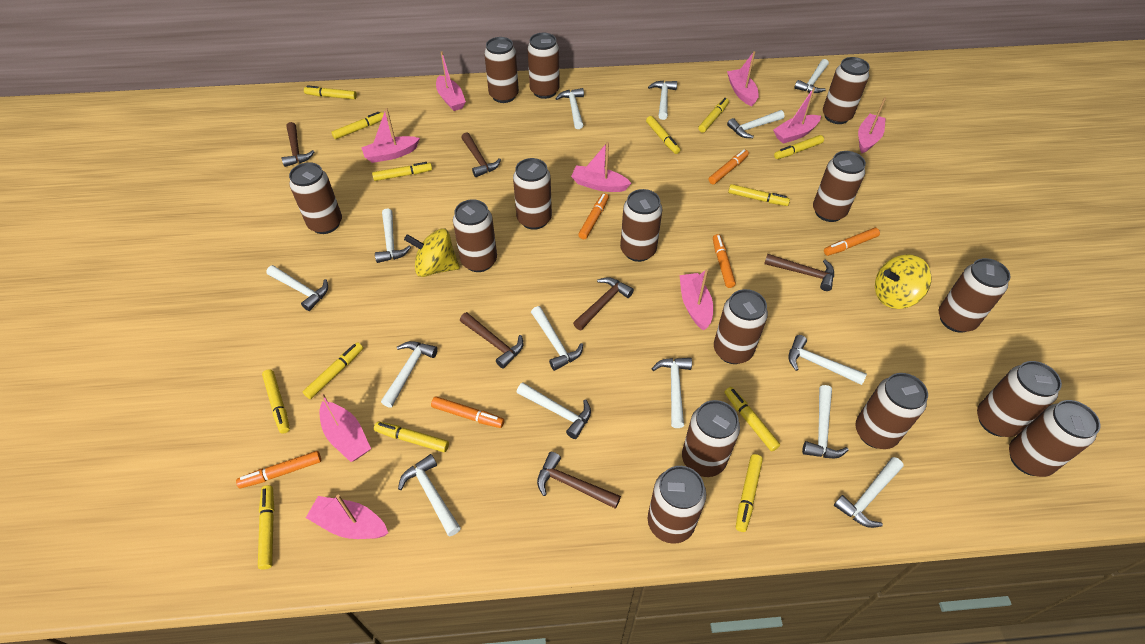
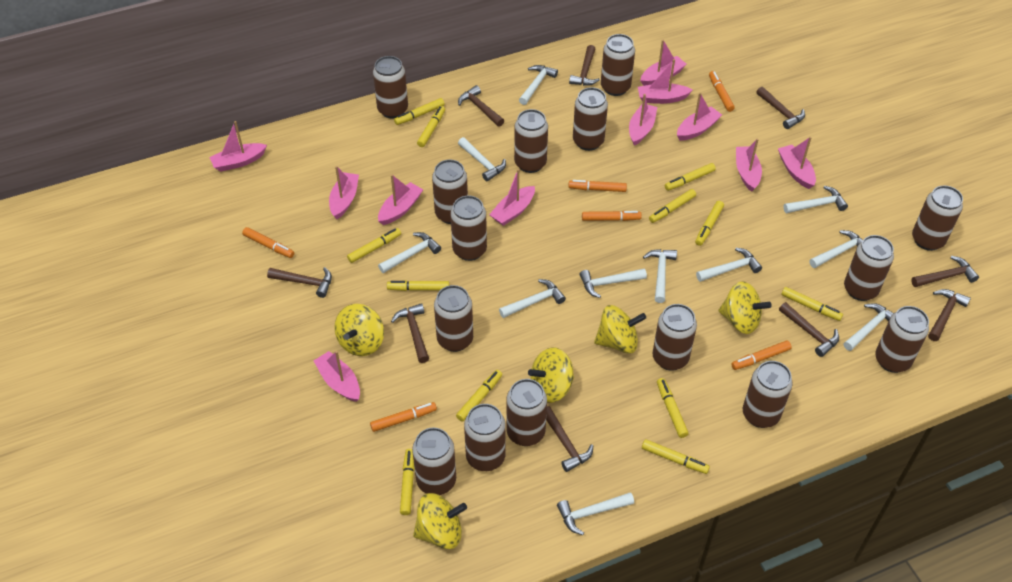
brown hammer: 6 -> 9
pink boat: 9 -> 11
white hammer: 14 -> 11
yellow marker: 13 -> 12
yellow spinning top: 2 -> 5

